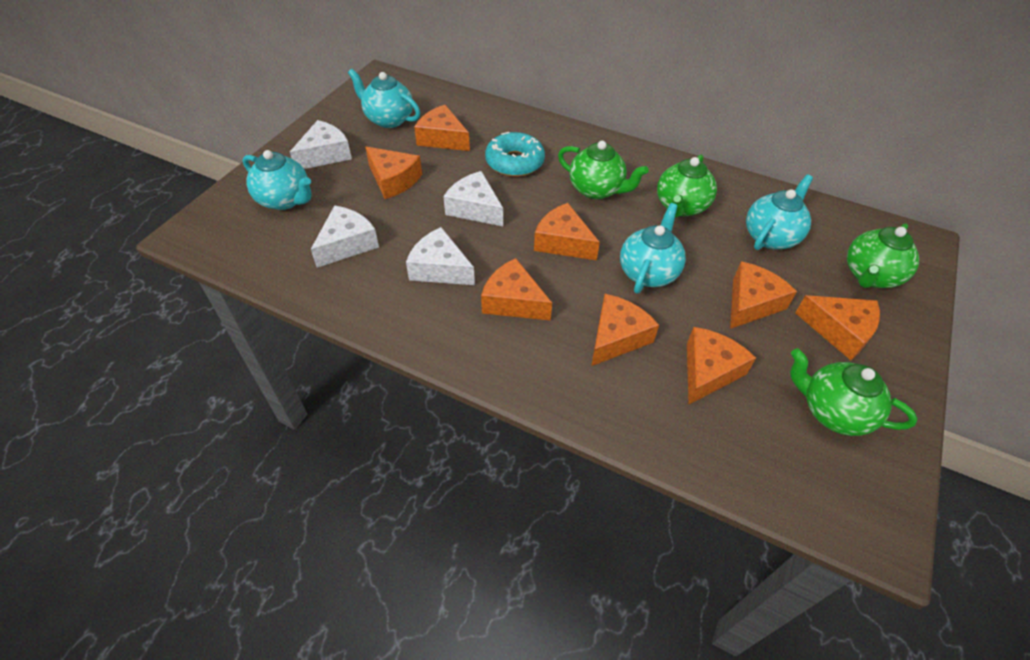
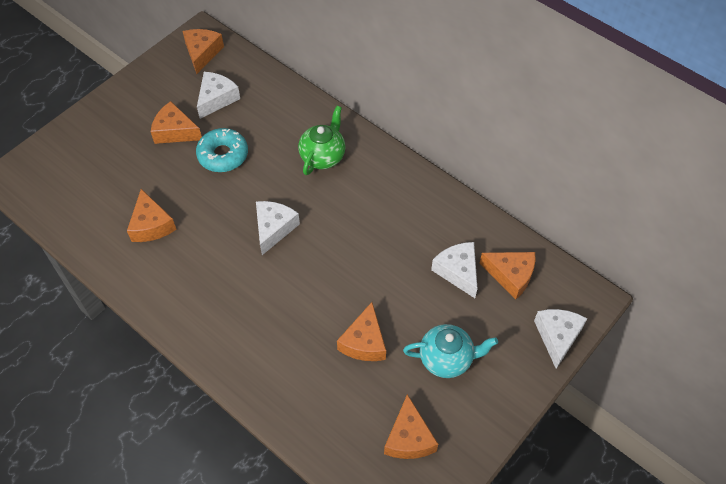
green teapot: 4 -> 1
orange cheese: 8 -> 6
turquoise teapot: 4 -> 1

